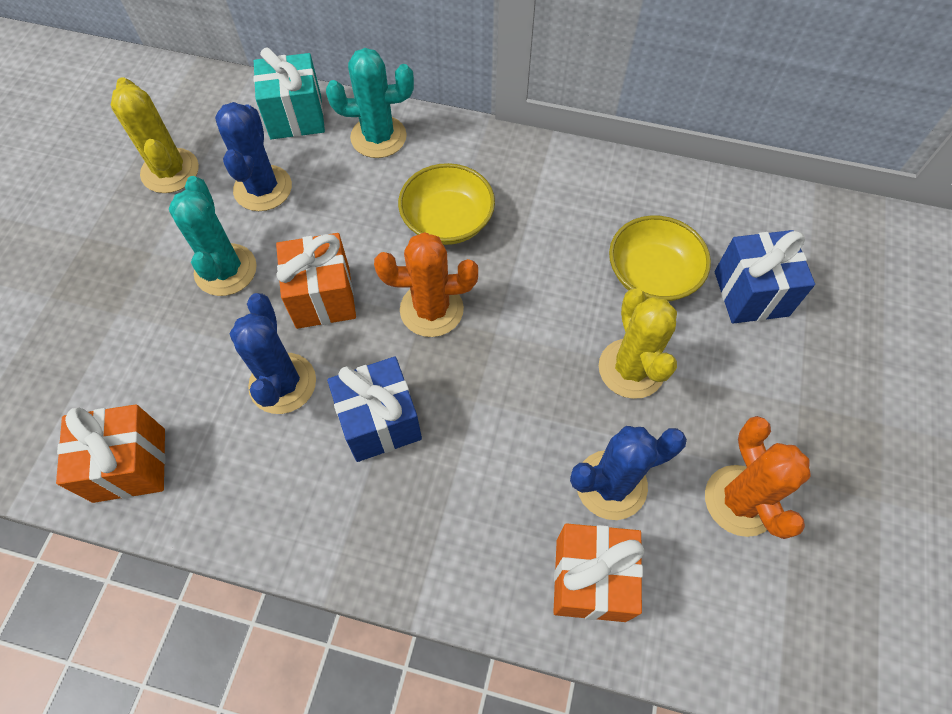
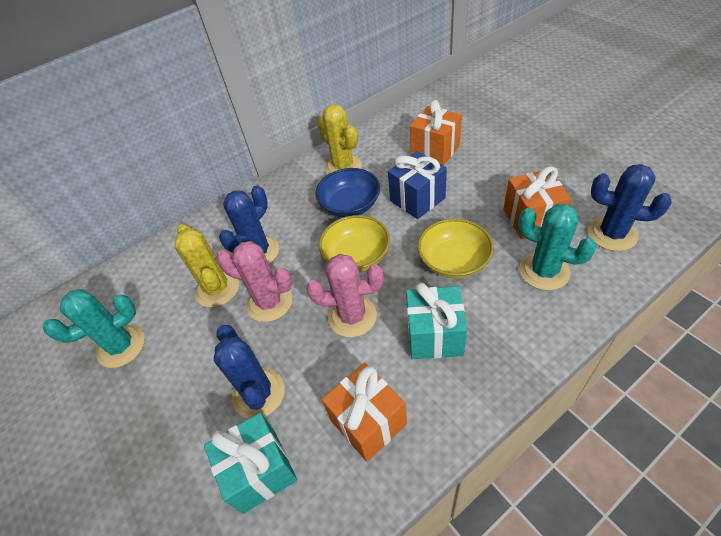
blue bowl: 0 -> 1
blue gift: 2 -> 1
orange cactus: 2 -> 0
pink cactus: 0 -> 2
turquoise gift: 1 -> 2

